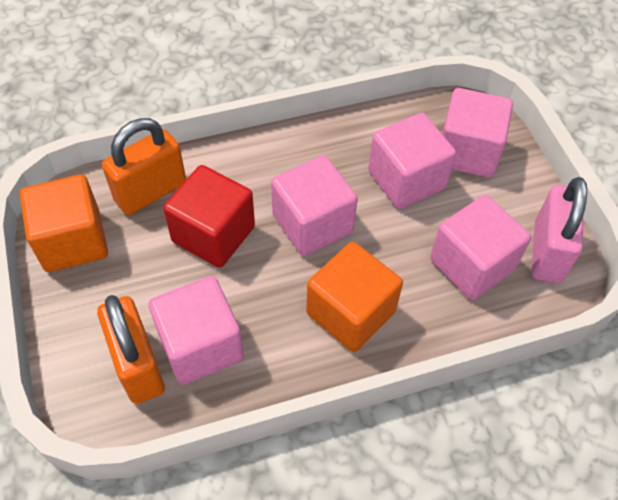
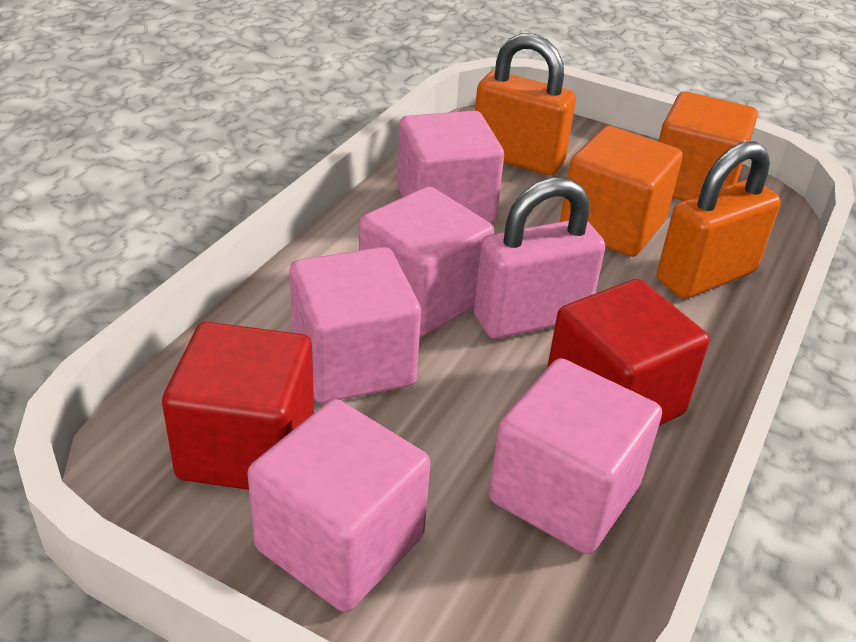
red cube: 1 -> 2

